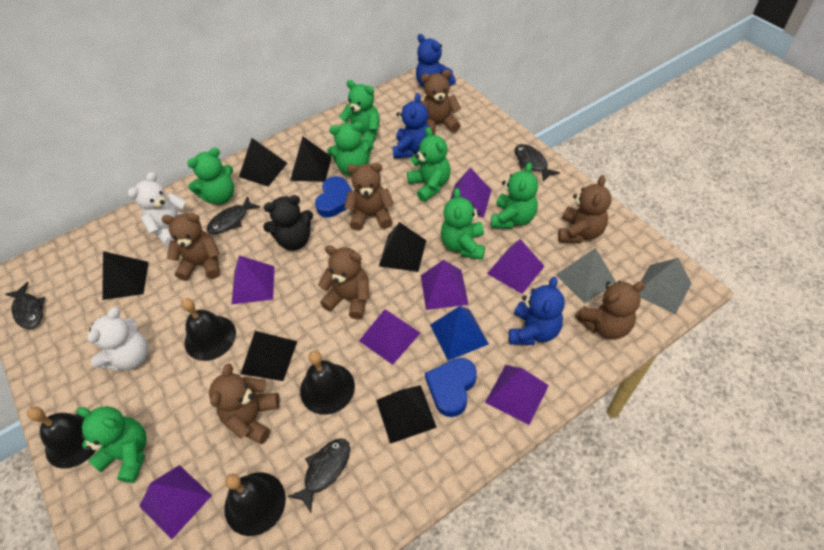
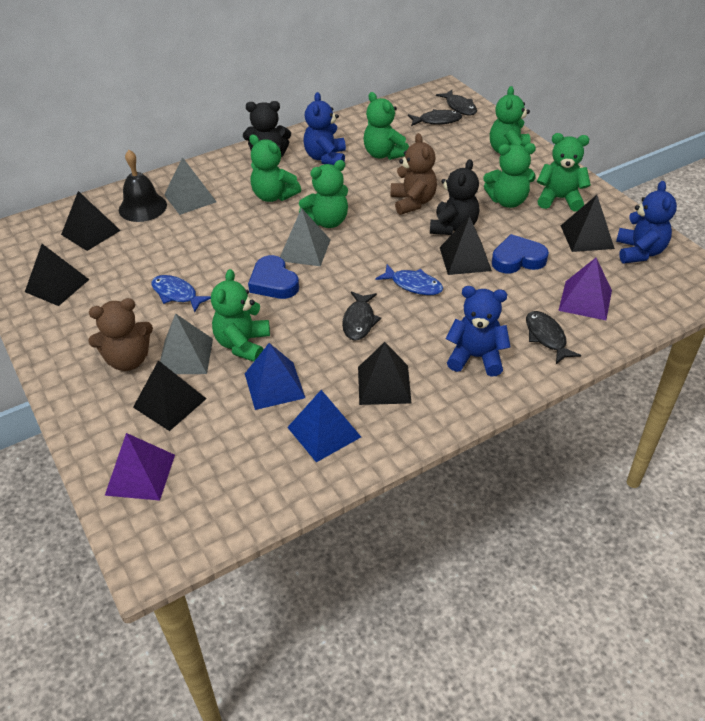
black bell: 4 -> 1
black teddy bear: 1 -> 2
blue fish: 0 -> 2
blue pyramid: 1 -> 2
brown teddy bear: 7 -> 2
grey pyramid: 2 -> 3
purple pyramid: 7 -> 2
white teddy bear: 2 -> 0

